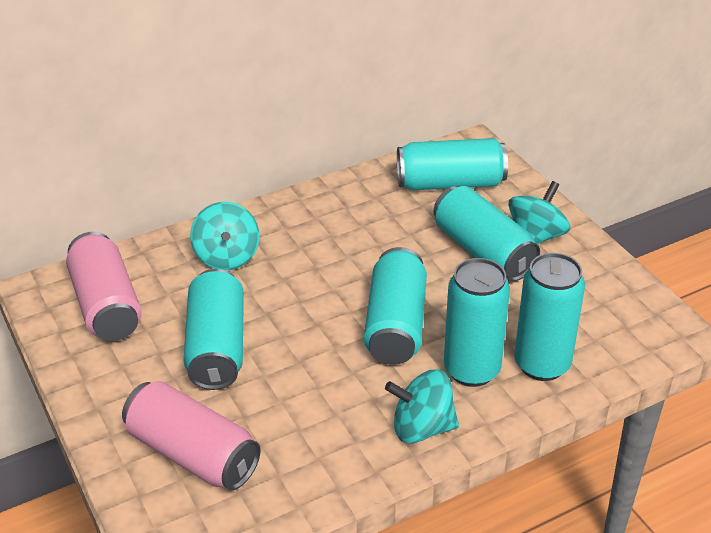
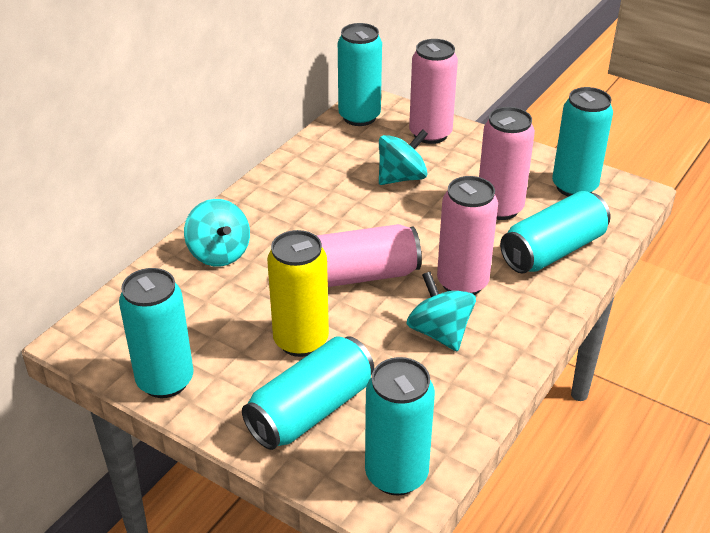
pink can: 2 -> 4
yellow can: 0 -> 1

